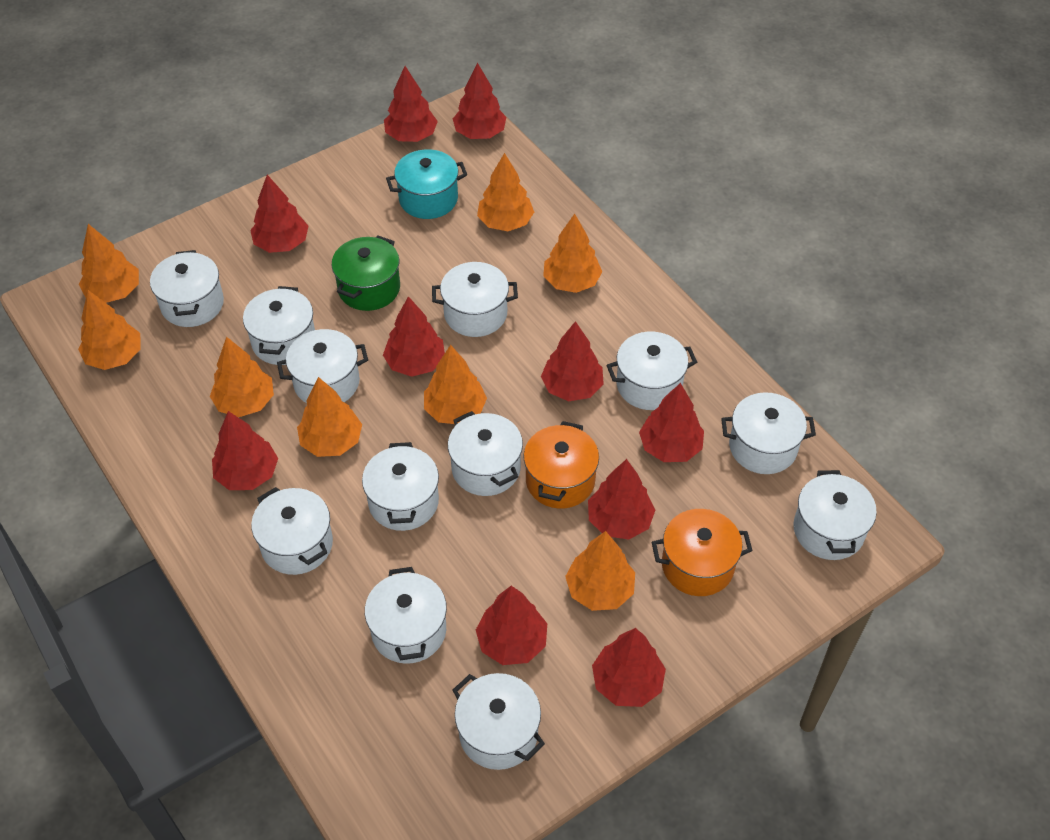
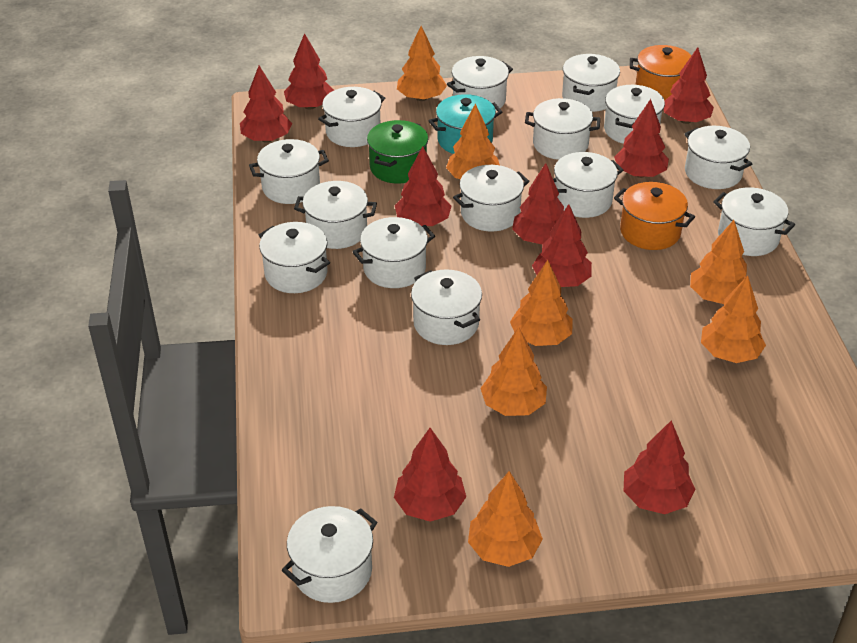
orange tree: 8 -> 7
red tree: 10 -> 9
white pot: 12 -> 15

